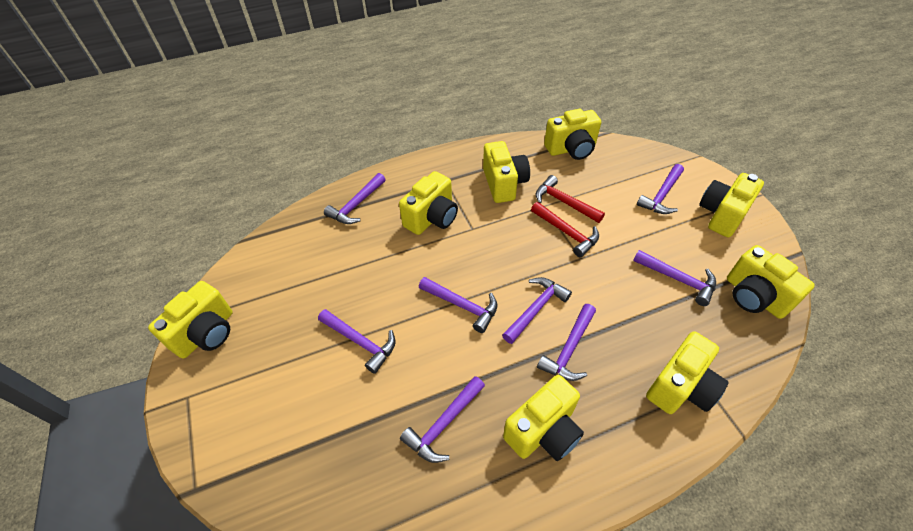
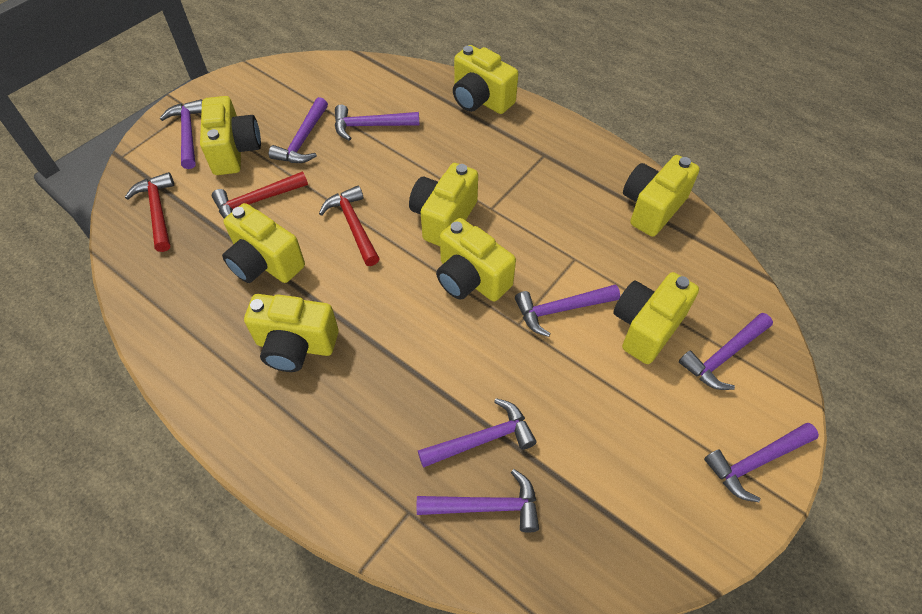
red hammer: 2 -> 3

